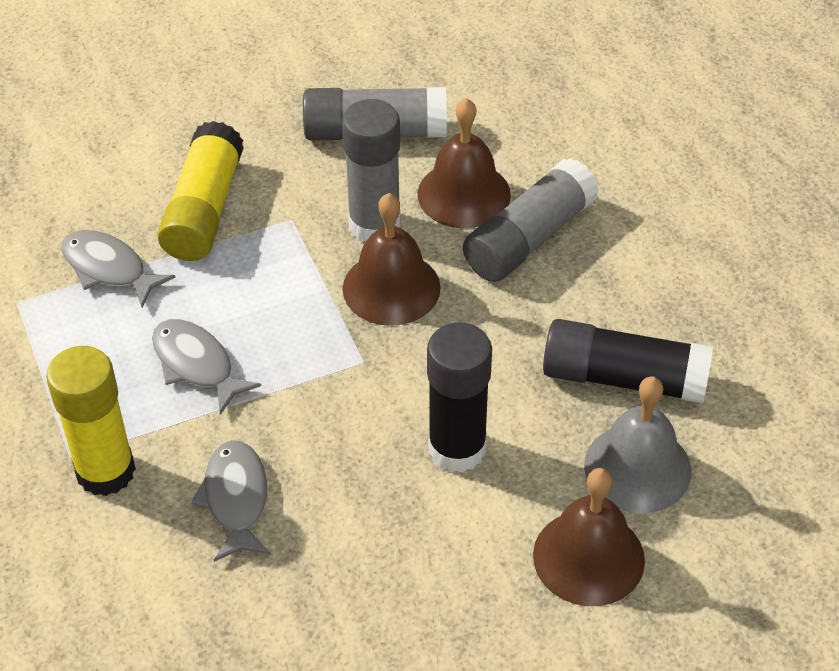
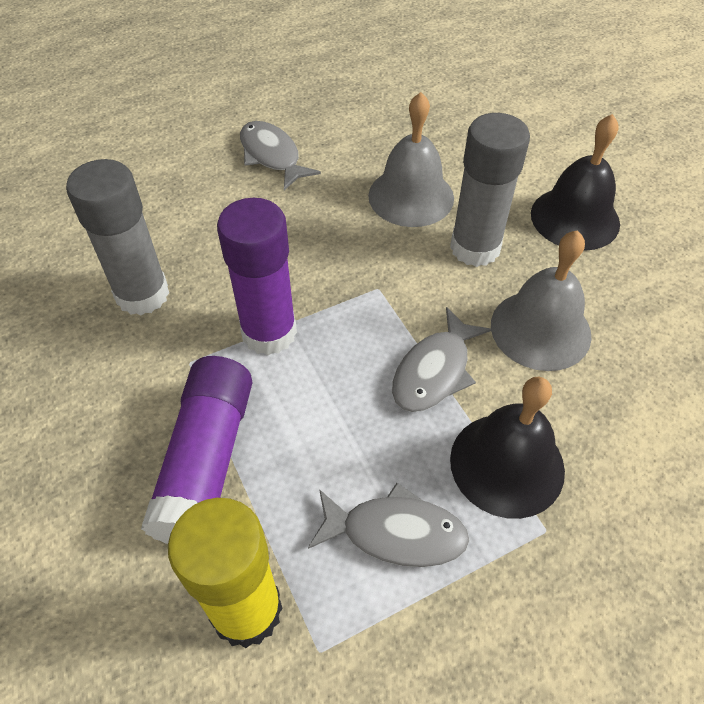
black bell: 0 -> 2
black glue stick: 2 -> 0
brown bell: 3 -> 0
grey bell: 1 -> 2
grey glue stick: 3 -> 2
purple glue stick: 0 -> 2
yellow glue stick: 2 -> 1

